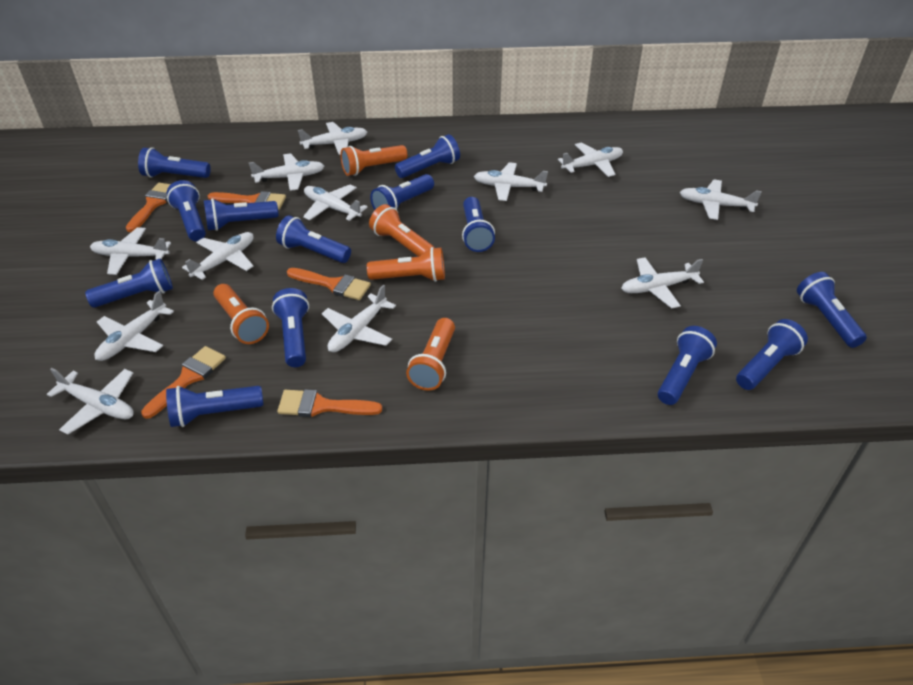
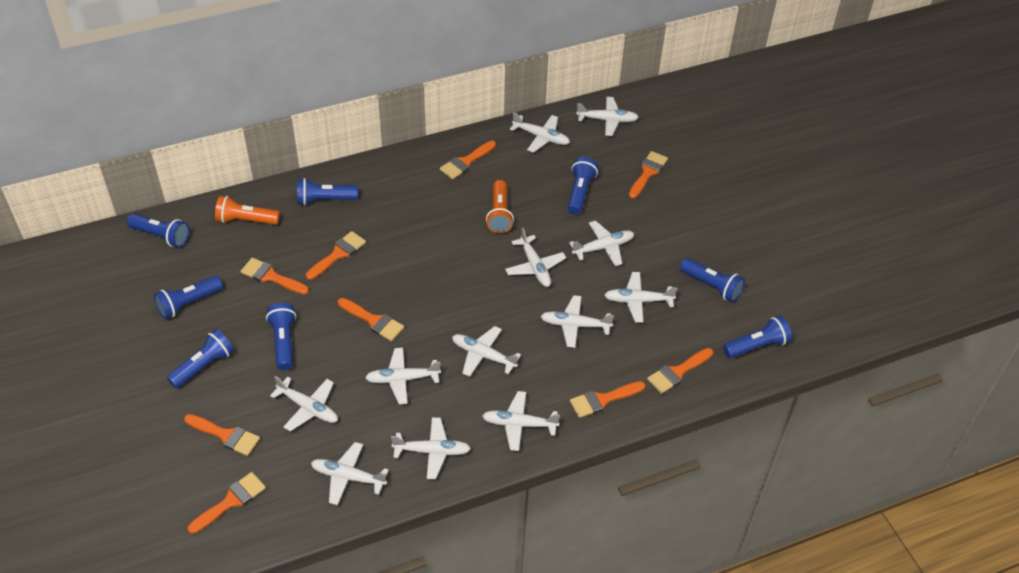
blue flashlight: 13 -> 8
orange brush: 5 -> 9
orange flashlight: 5 -> 2

